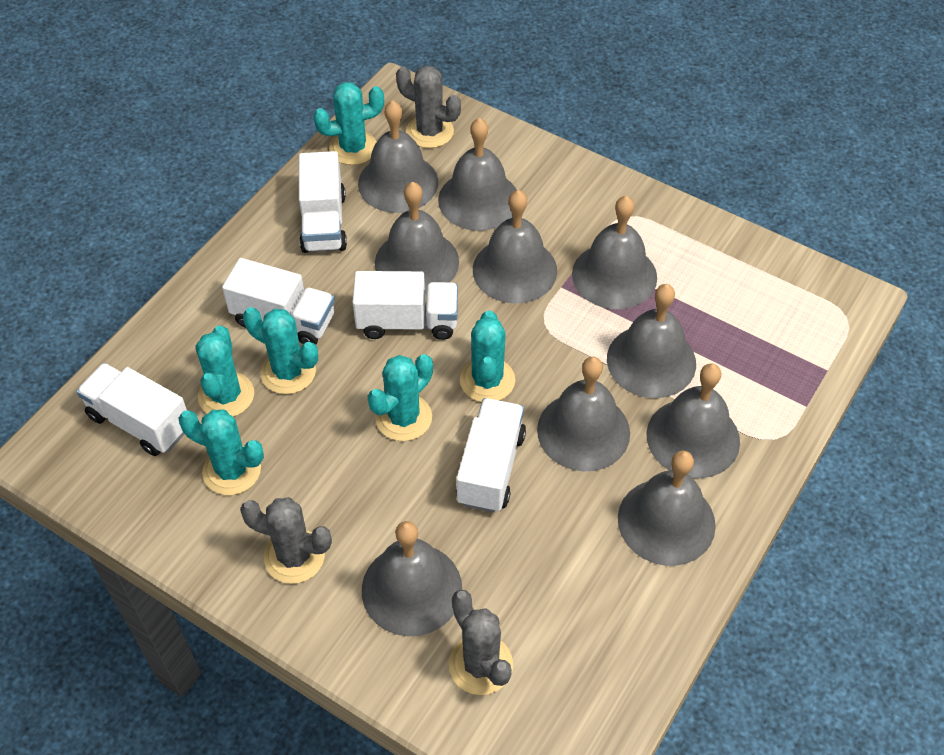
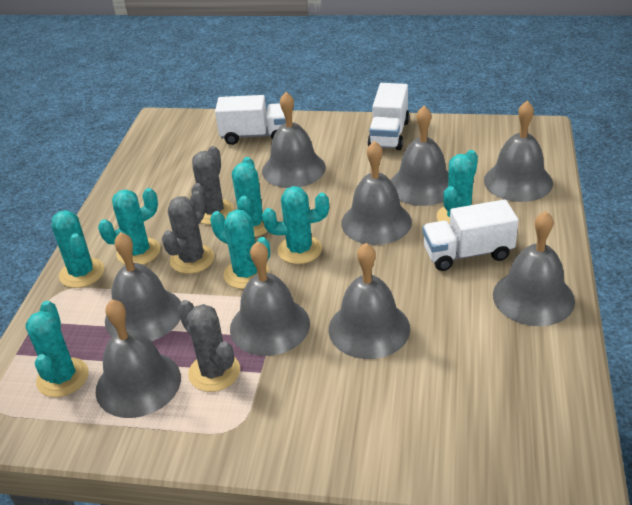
grey bell: 10 -> 9
turquoise cactus: 6 -> 7
white truck: 5 -> 3

